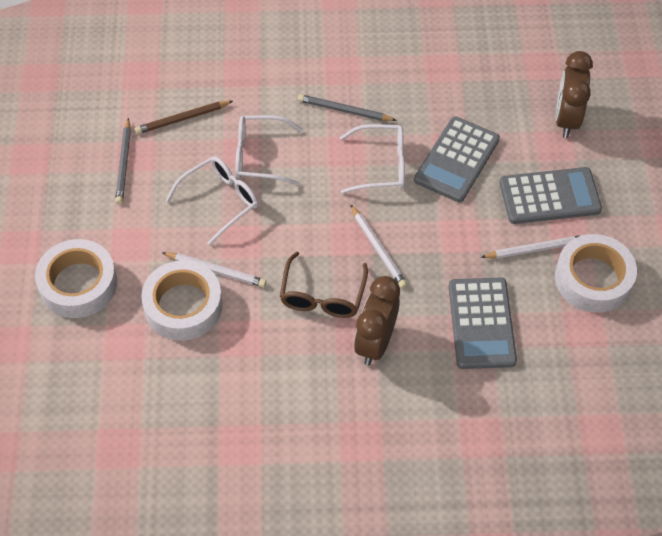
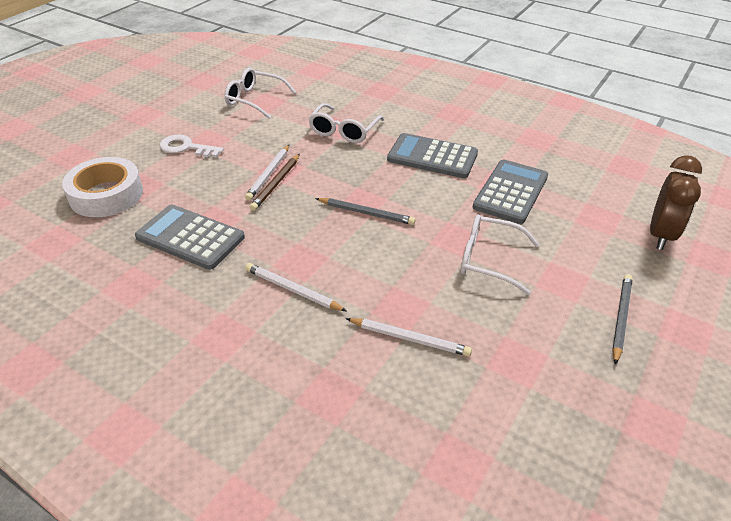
brown clock: 2 -> 1
brown glasses: 1 -> 0
white key: 0 -> 1
white tape: 3 -> 1

